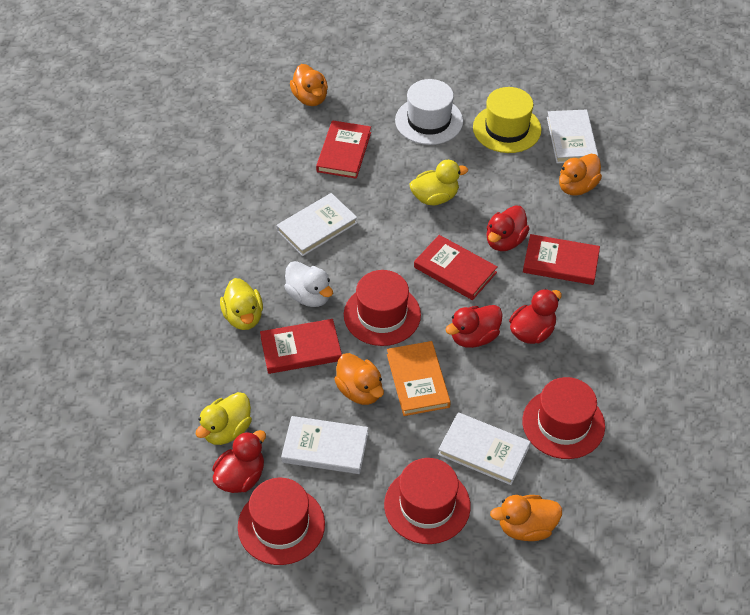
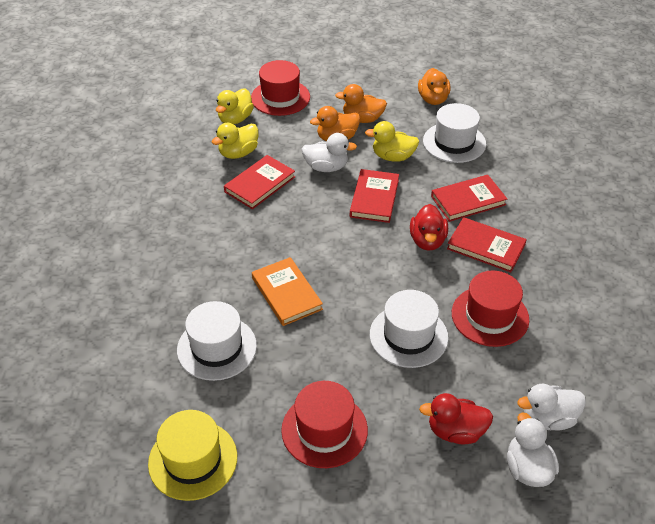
orange duck: 4 -> 3
red duck: 4 -> 2
red hat: 4 -> 3
white book: 4 -> 0
white duck: 1 -> 3
white hat: 1 -> 3

